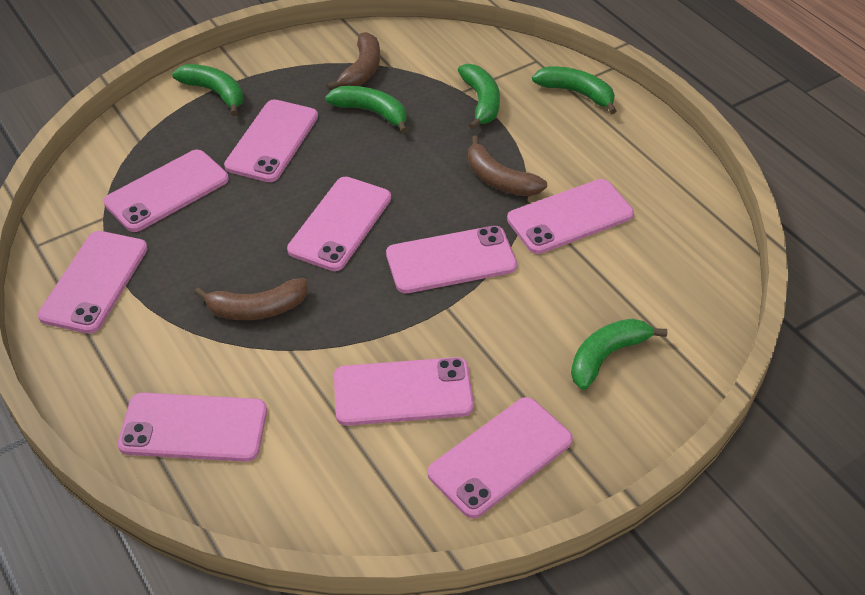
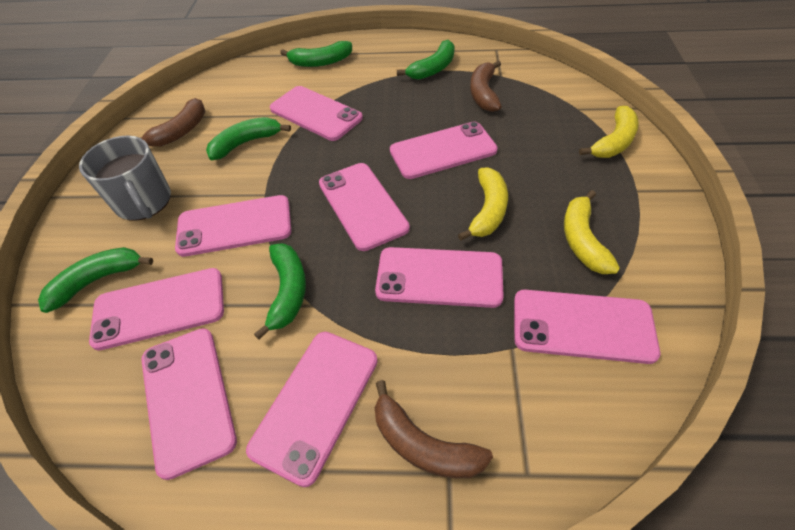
grey mug: 0 -> 1
yellow banana: 0 -> 3

